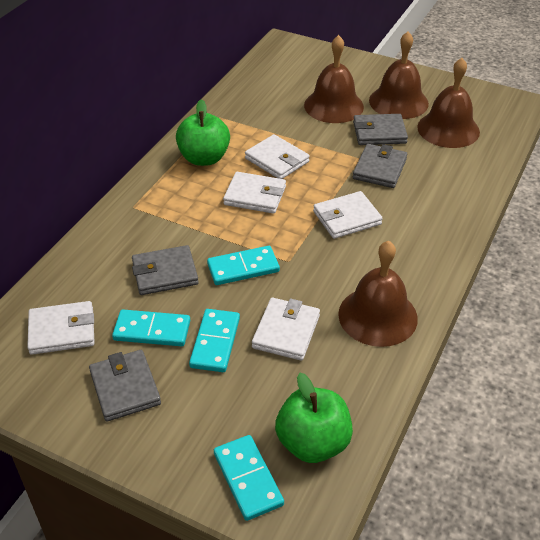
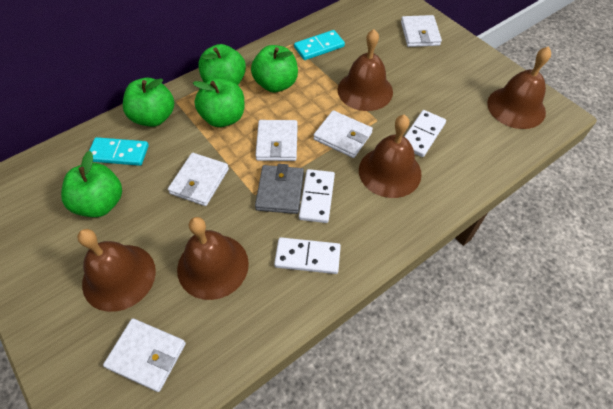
brown bell: 4 -> 5
green apple: 2 -> 5
grey wallet: 4 -> 1
turquoise domino: 4 -> 2
white domino: 0 -> 3

